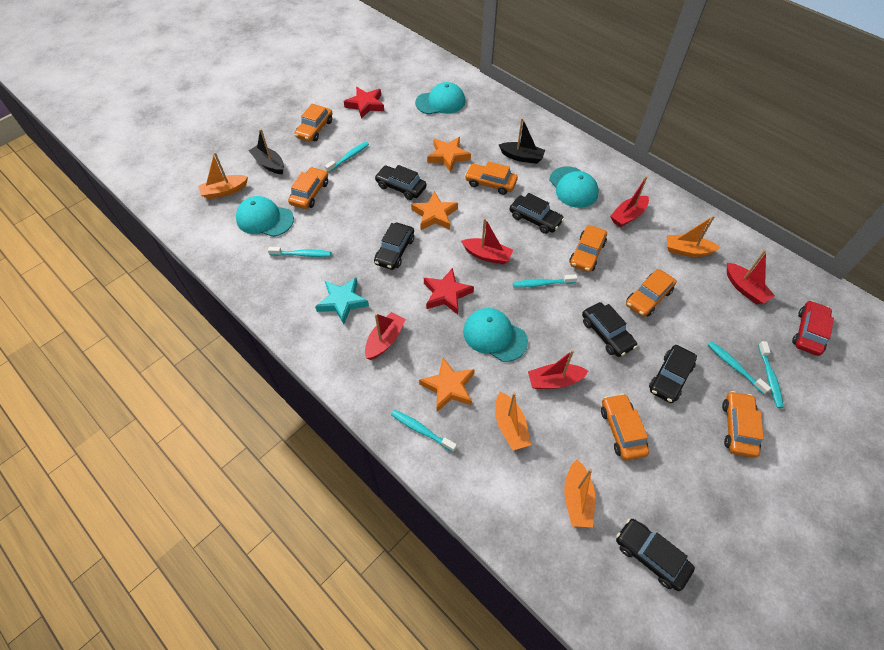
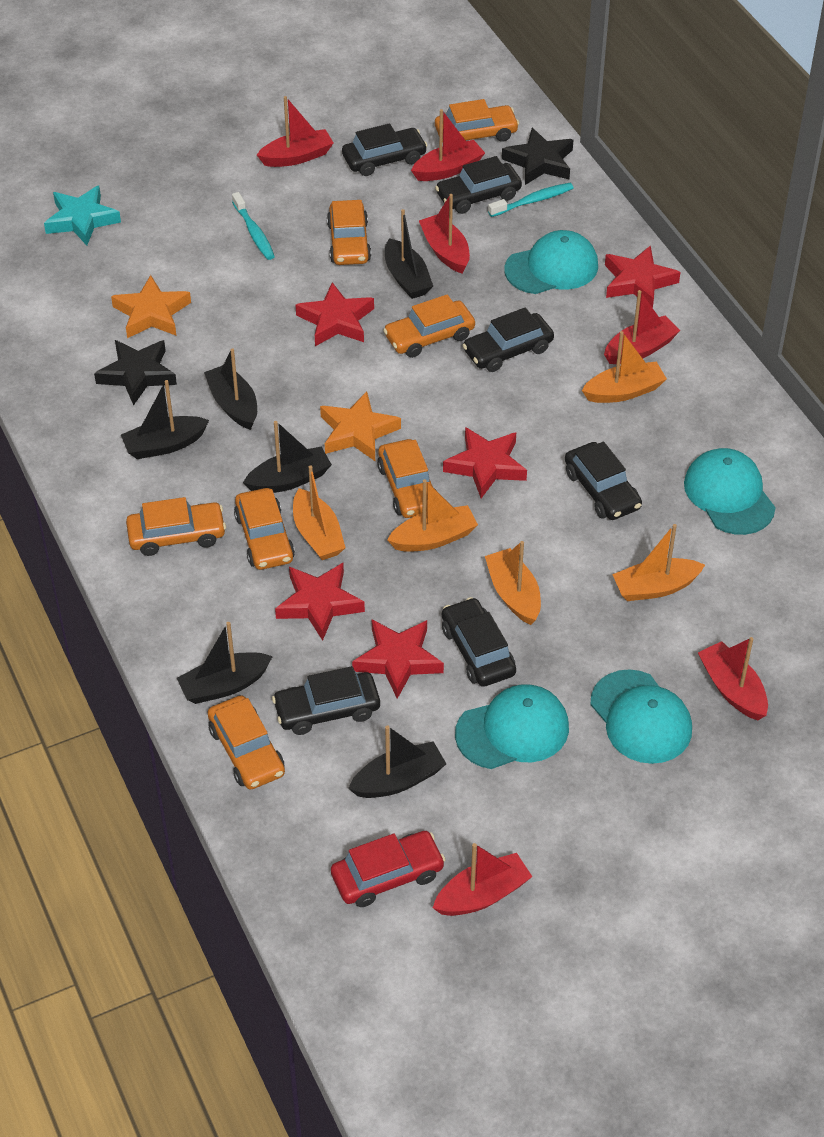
black boat: 2 -> 6
black star: 0 -> 2
orange boat: 4 -> 5
orange star: 3 -> 2
red boat: 5 -> 6
red star: 2 -> 5
turquoise toothbrush: 6 -> 2

